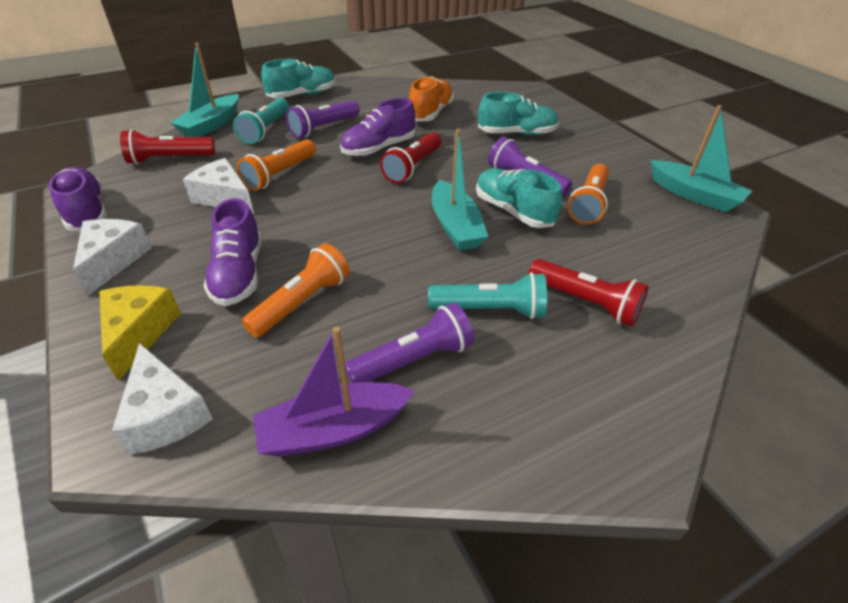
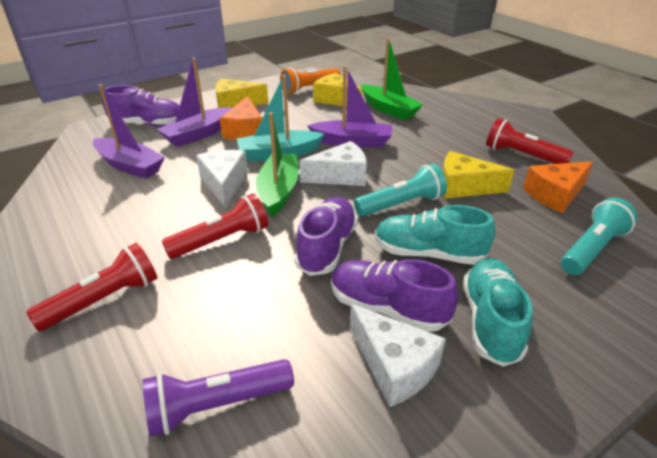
green boat: 0 -> 2
orange cheese: 0 -> 2
orange flashlight: 3 -> 1
orange shoe: 1 -> 0
purple boat: 1 -> 3
purple flashlight: 3 -> 1
turquoise boat: 3 -> 1
turquoise shoe: 3 -> 2
yellow cheese: 1 -> 3

